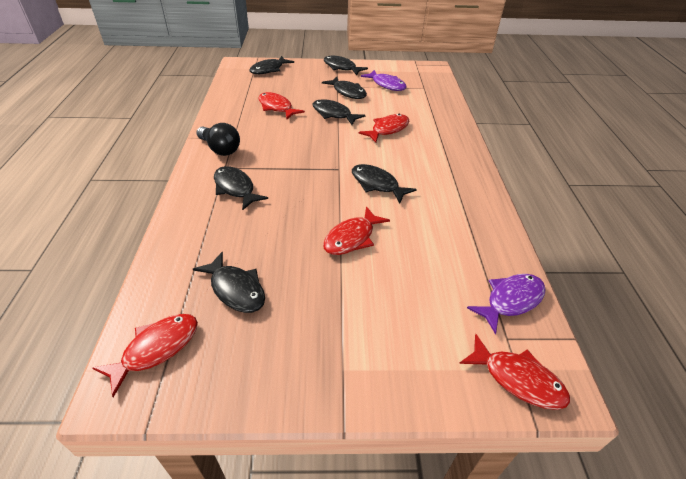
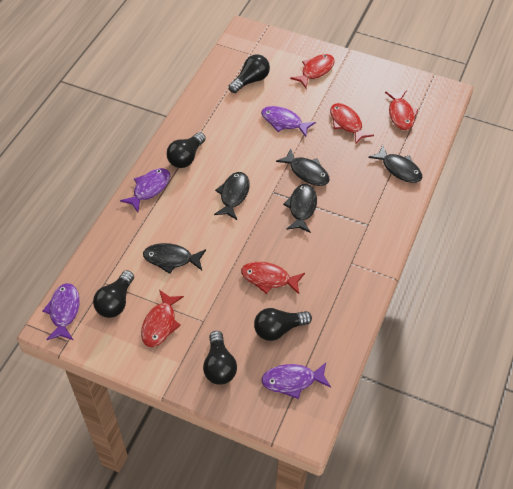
black fish: 7 -> 5
black light bulb: 1 -> 5
purple fish: 2 -> 4

